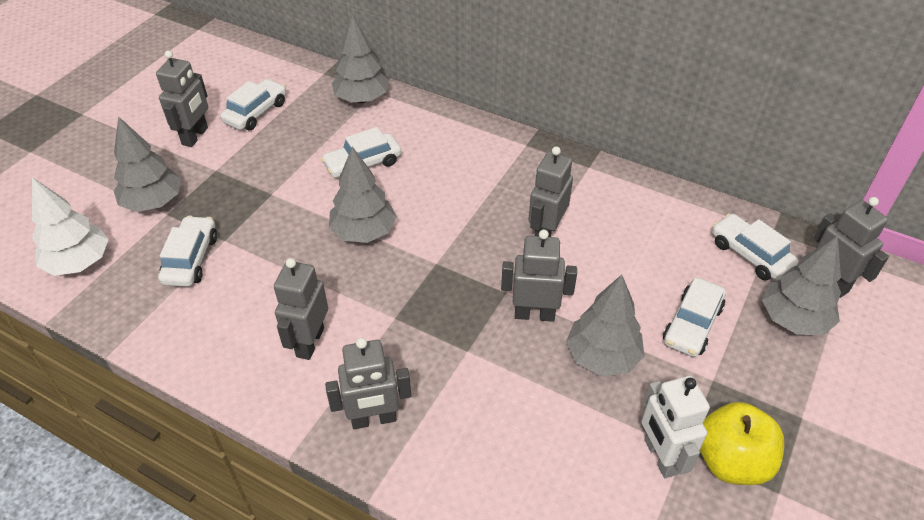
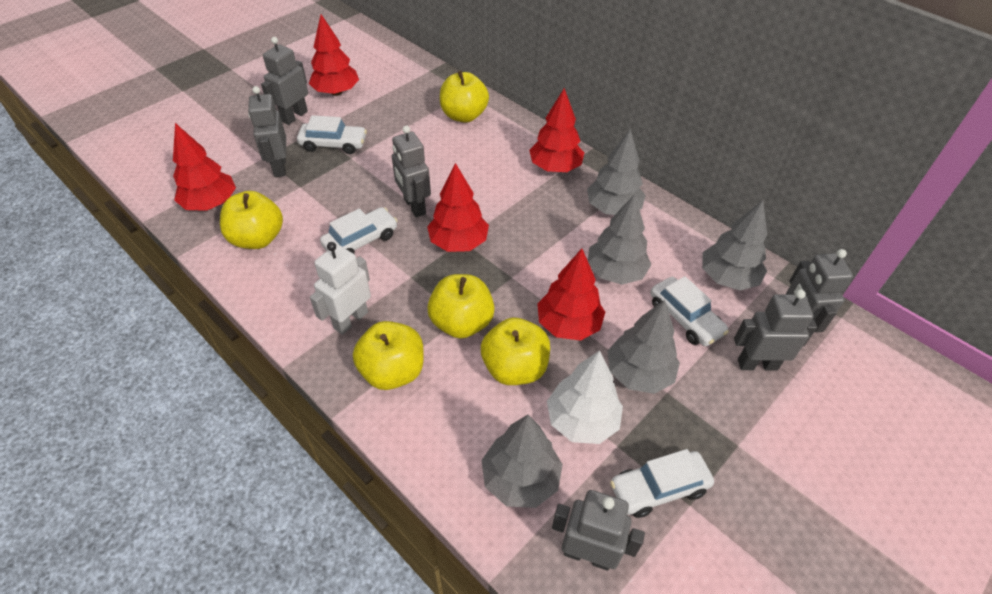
red tree: 0 -> 5
white car: 5 -> 4
yellow apple: 1 -> 5

